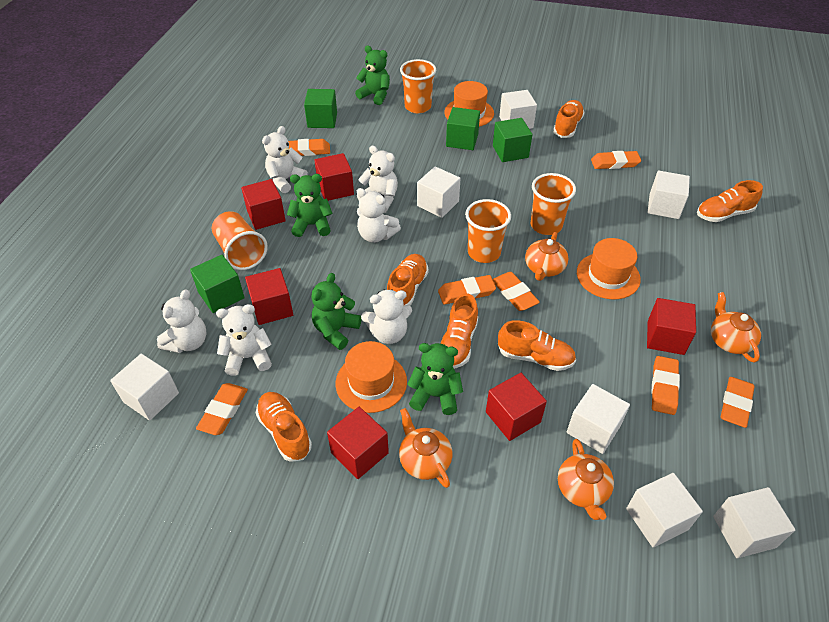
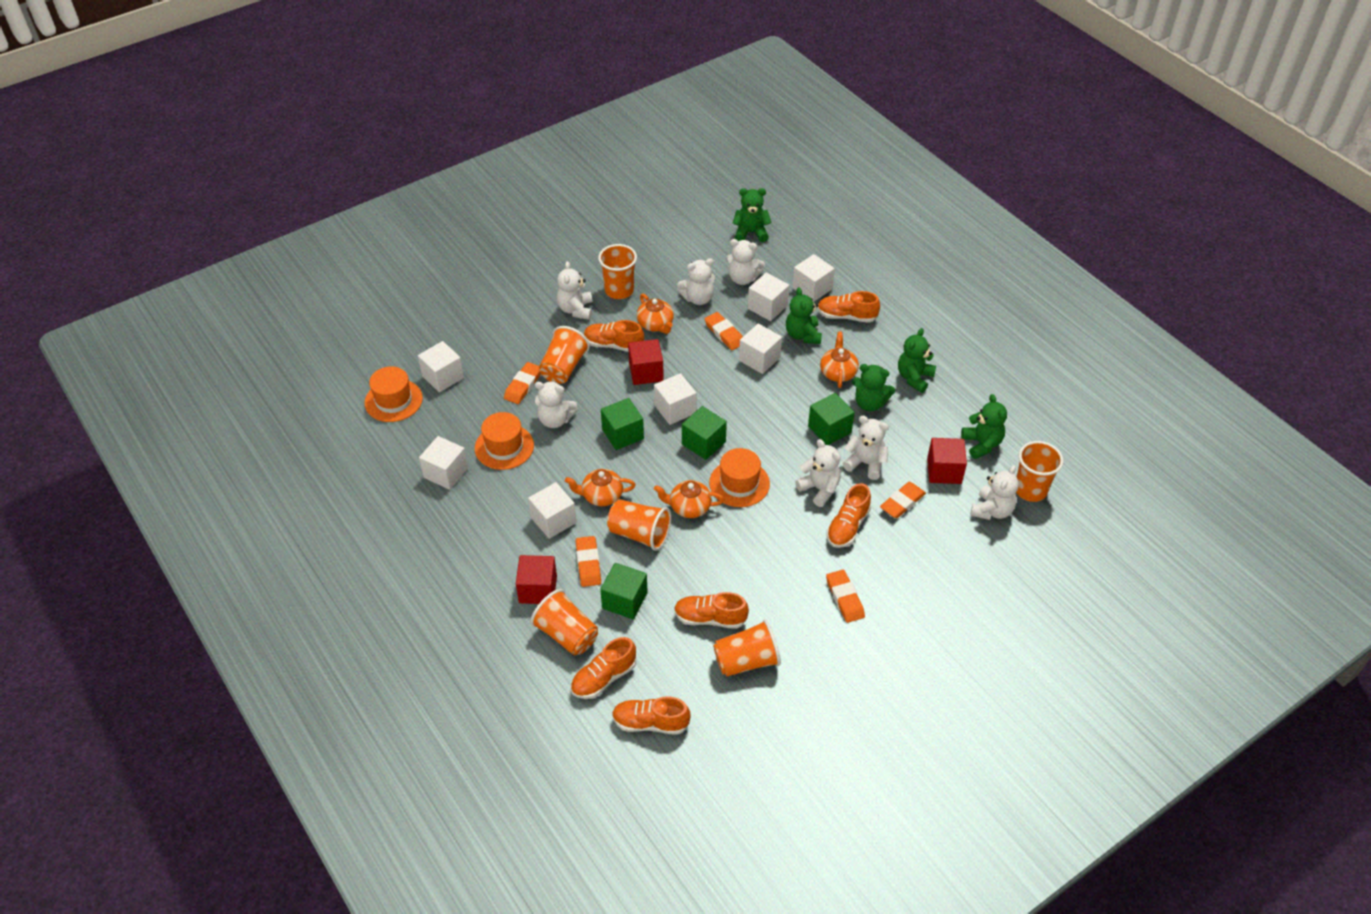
green teddy bear: 4 -> 5
orange cup: 4 -> 6
orange eraser: 7 -> 5
red cube: 6 -> 3
white teddy bear: 6 -> 7

